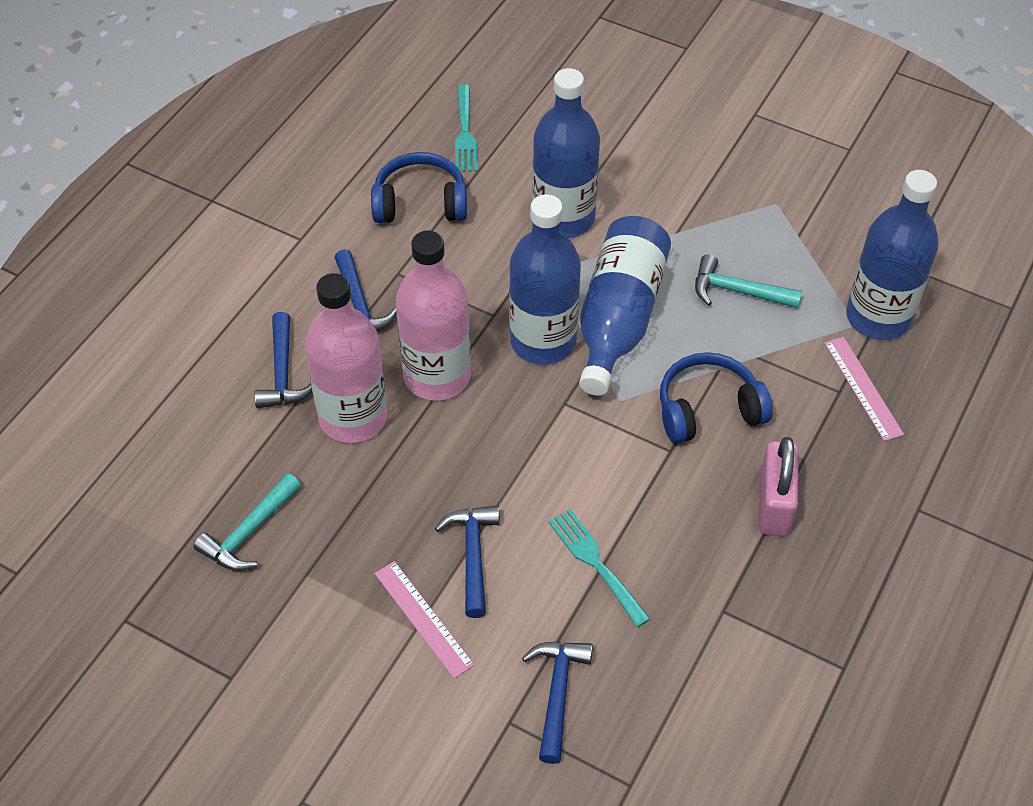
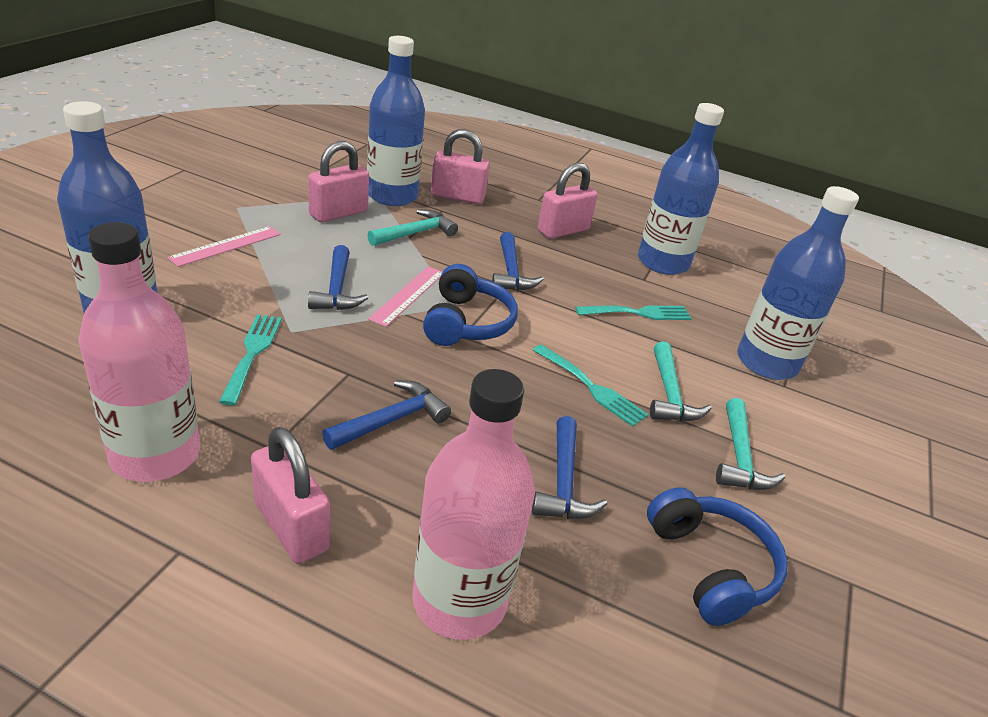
pink padlock: 1 -> 4
turquoise fork: 2 -> 3
turquoise hammer: 2 -> 3

